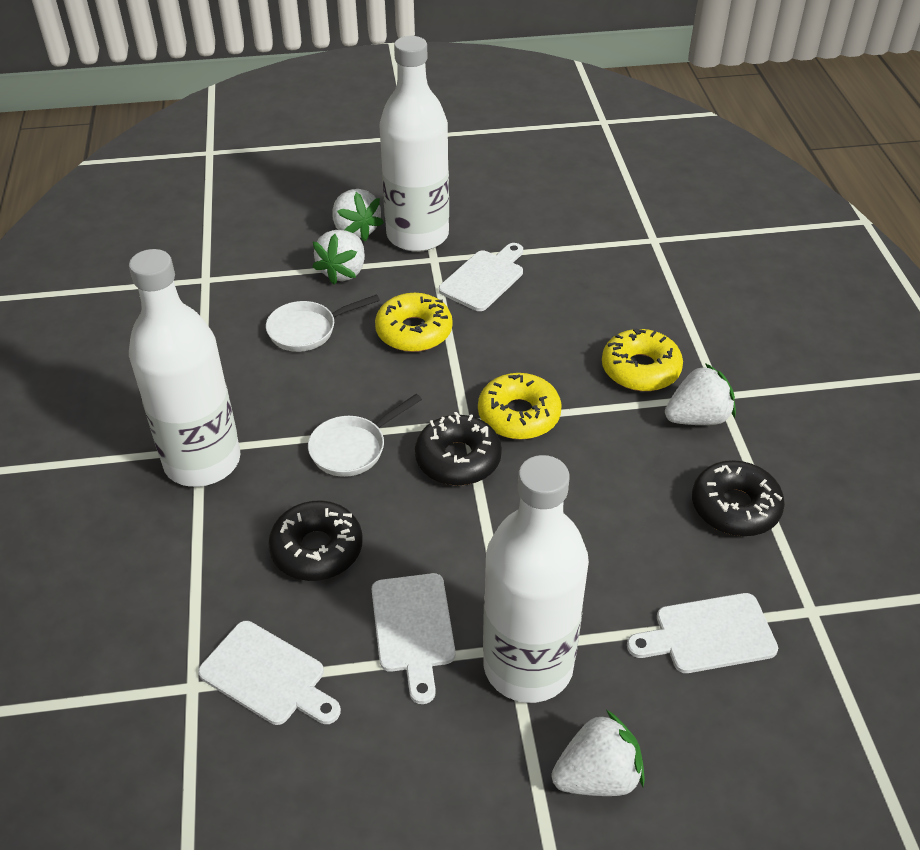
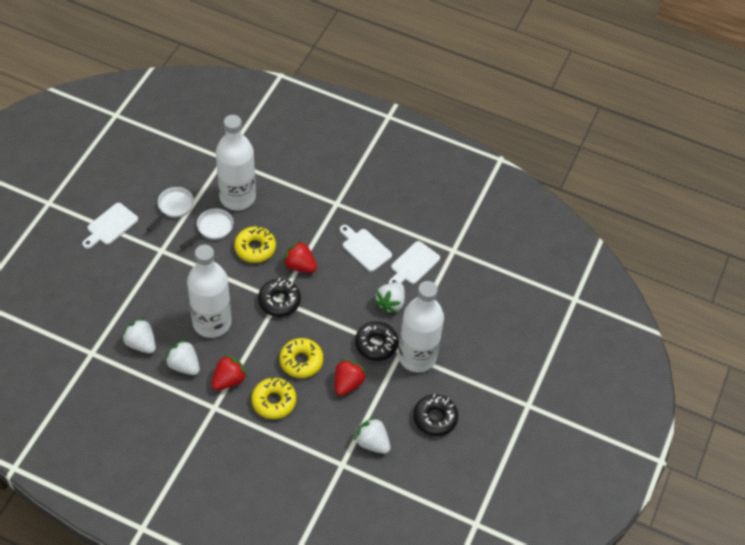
red strawberry: 0 -> 3
white cutting board: 4 -> 3

